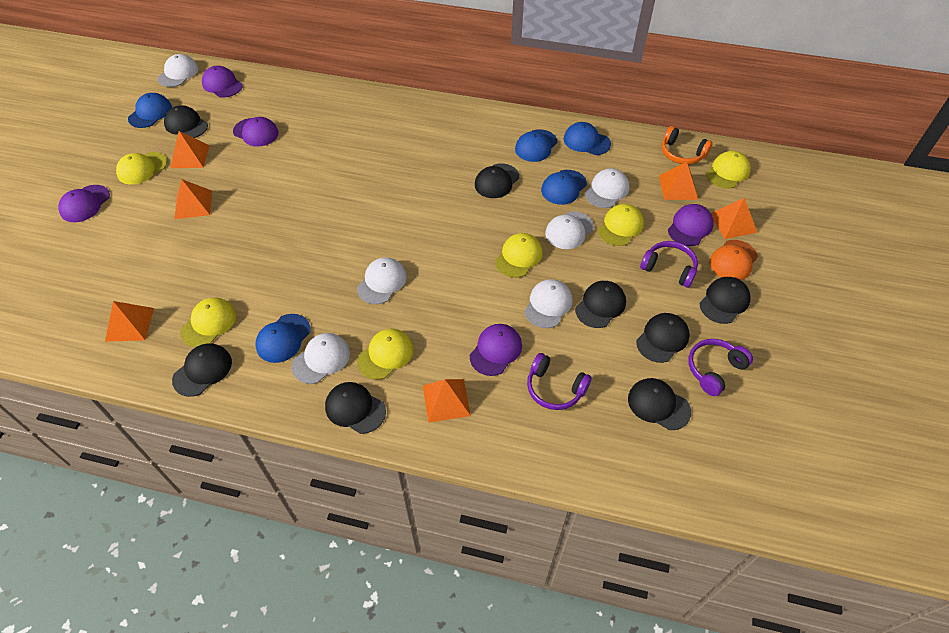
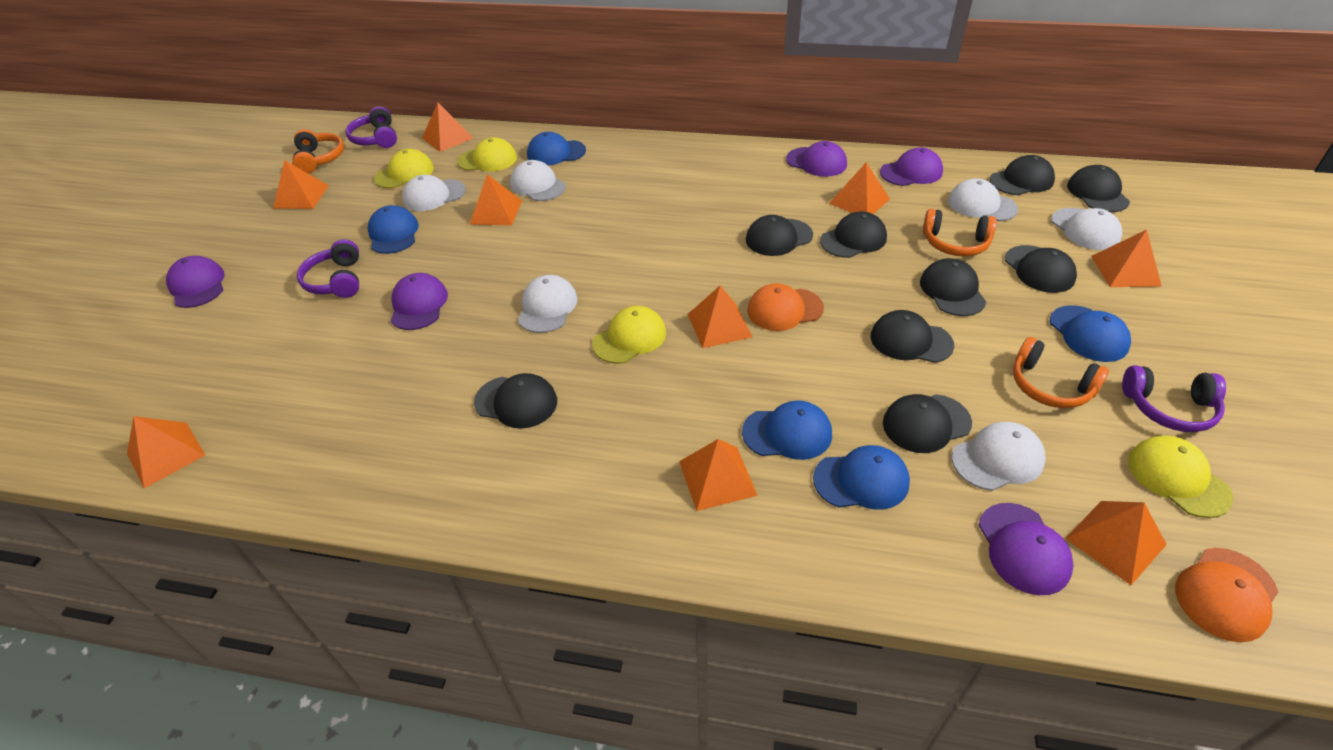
black cap: 8 -> 9
orange cap: 1 -> 2
orange headphones: 1 -> 3
orange pyramid: 6 -> 9
yellow cap: 6 -> 4

